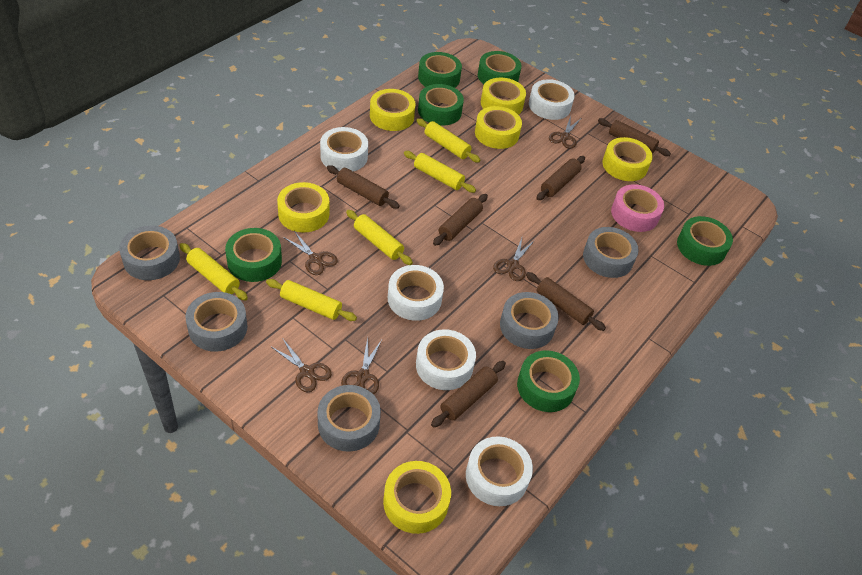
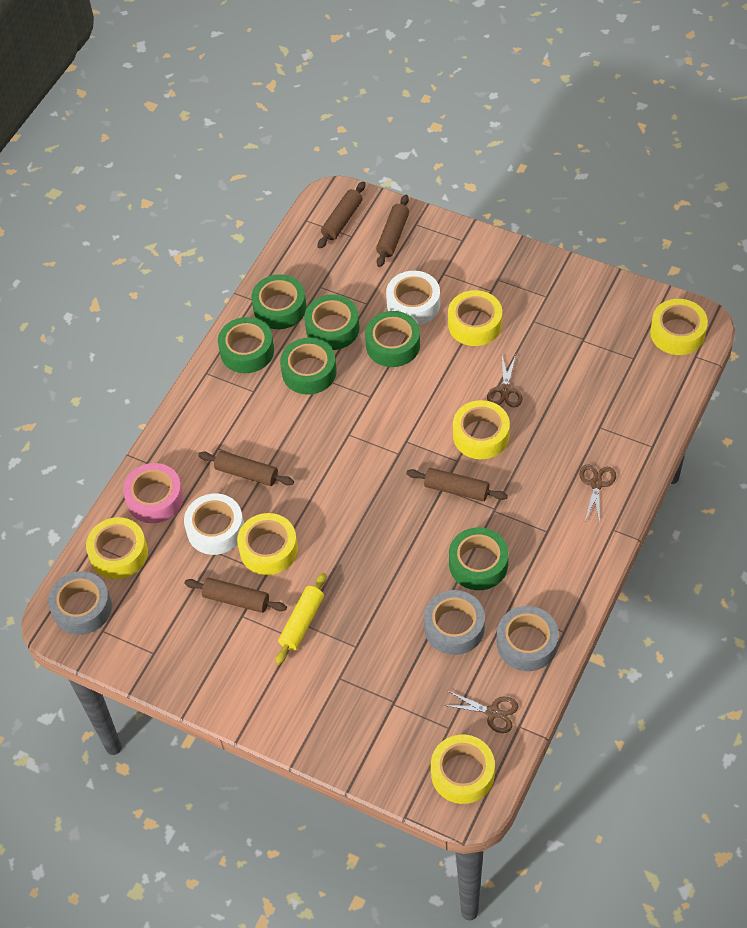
brown rolling pin: 6 -> 5
brown scissors: 5 -> 3
grey tape: 5 -> 3
white tape: 5 -> 2
yellow rolling pin: 5 -> 1

